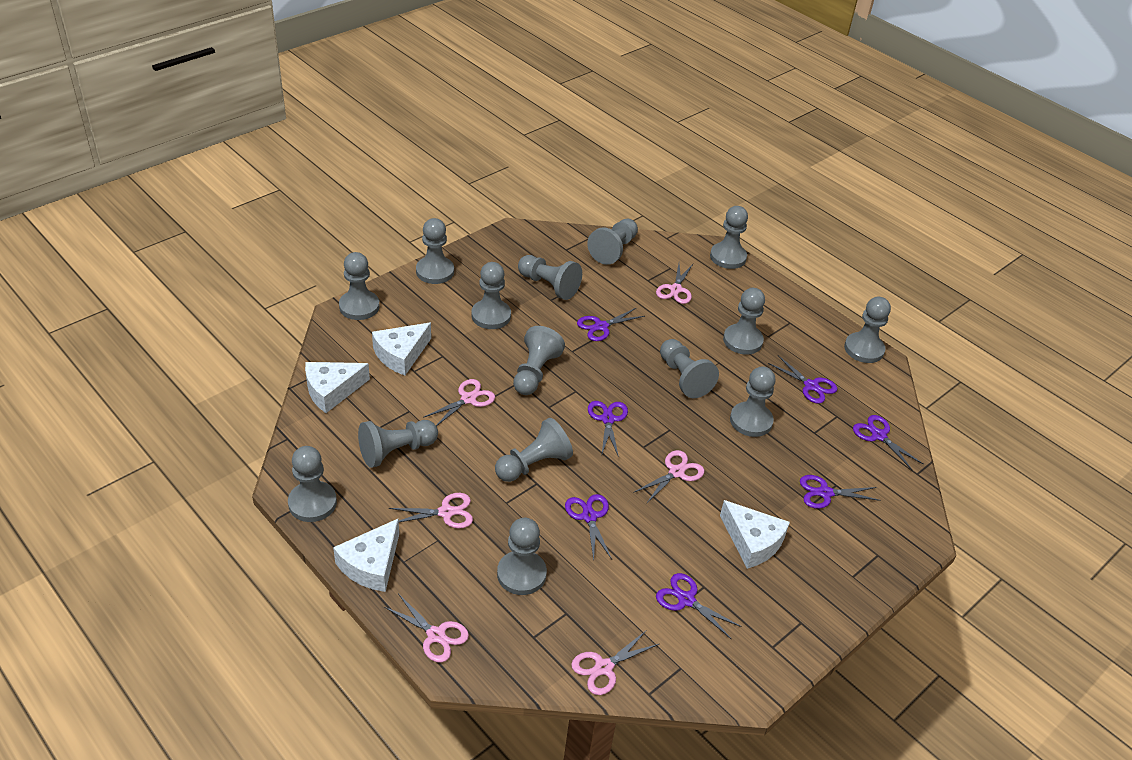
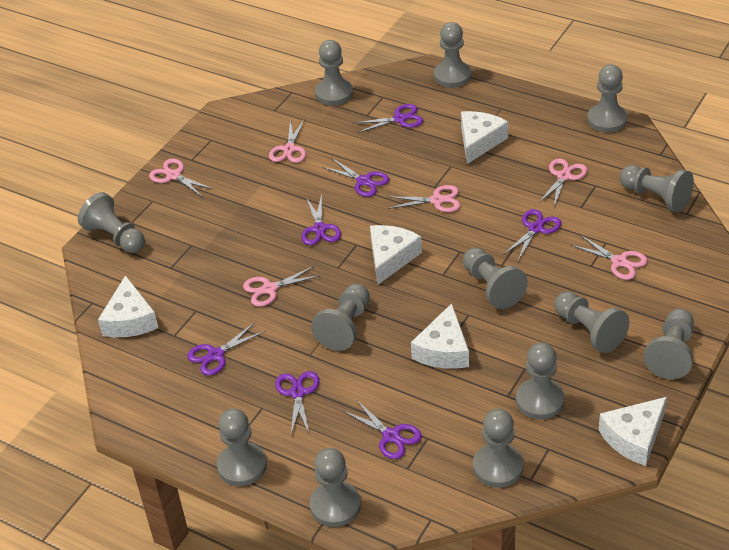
grey pawn: 15 -> 13
white cheese: 4 -> 5

